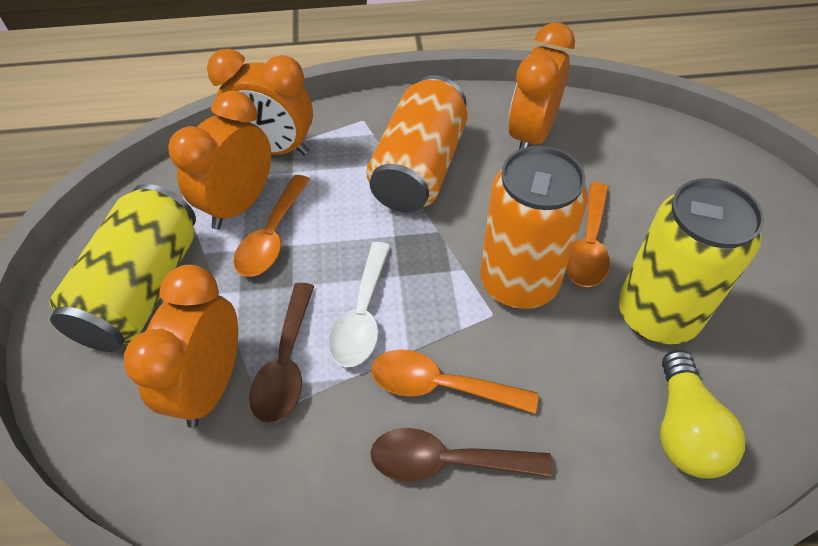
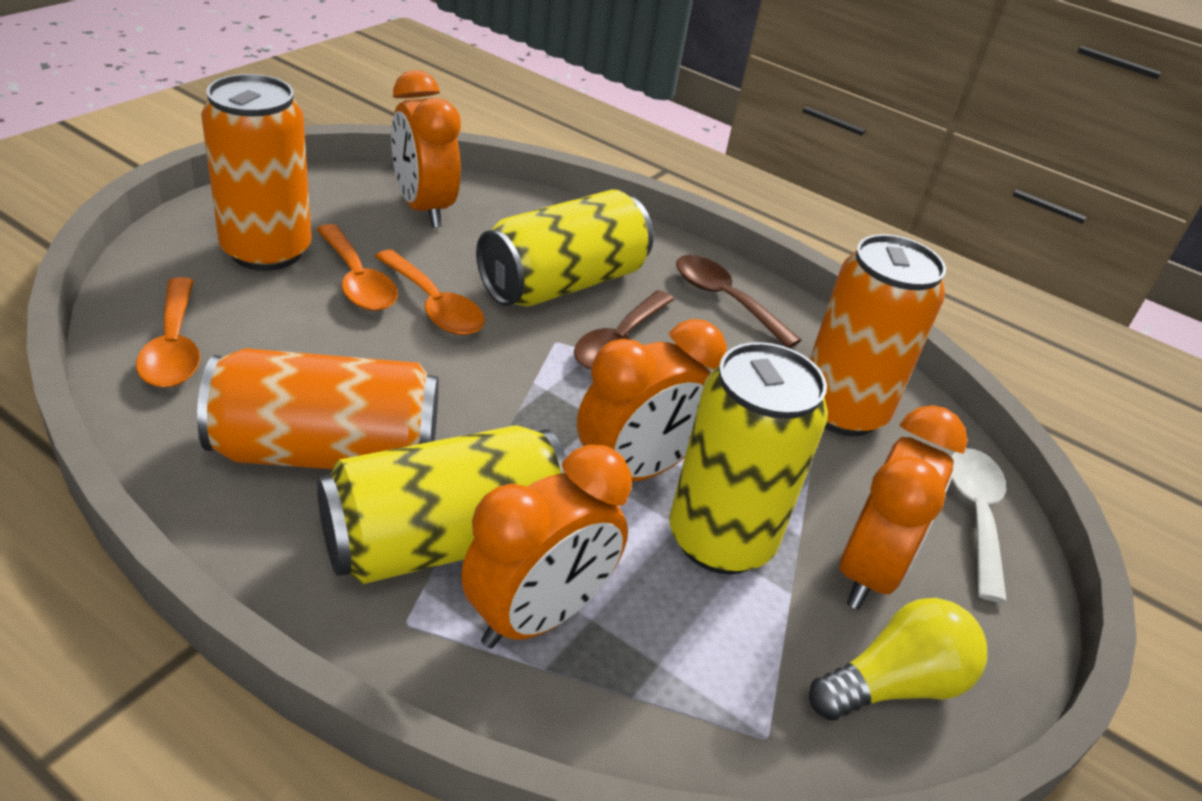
orange can: 2 -> 3
yellow can: 2 -> 3

